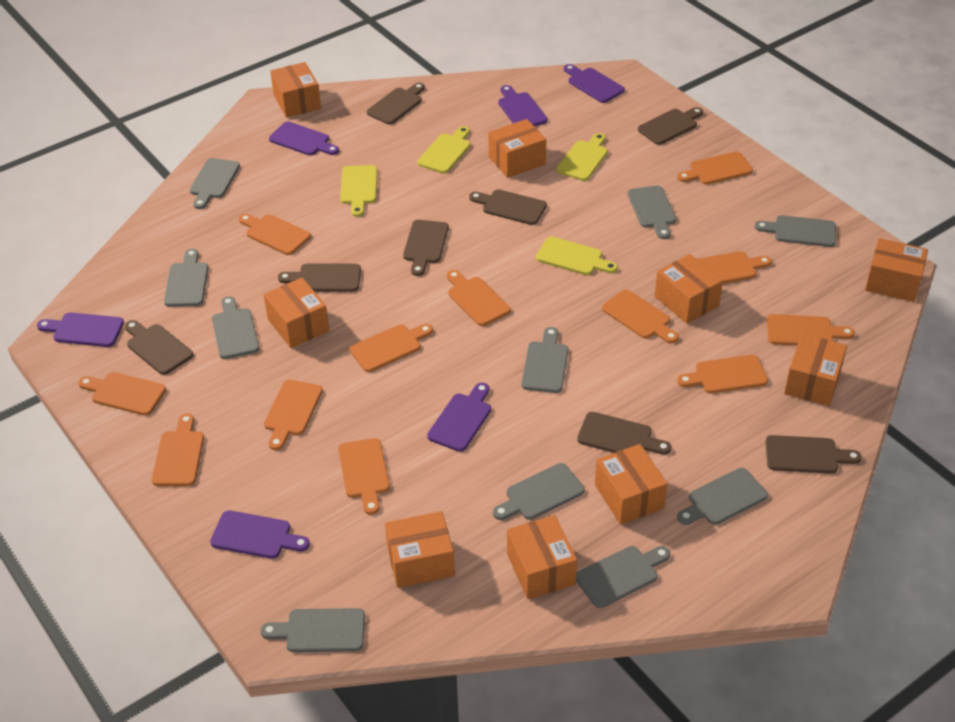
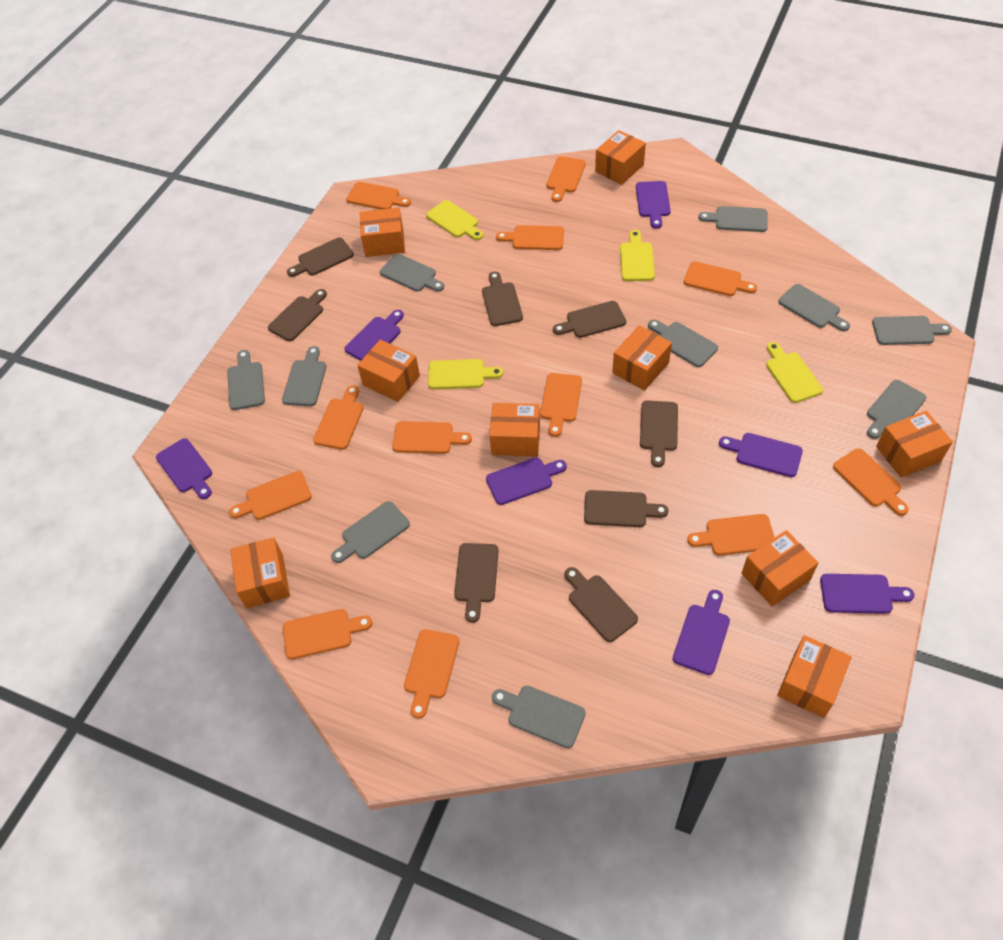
purple cutting board: 6 -> 7

